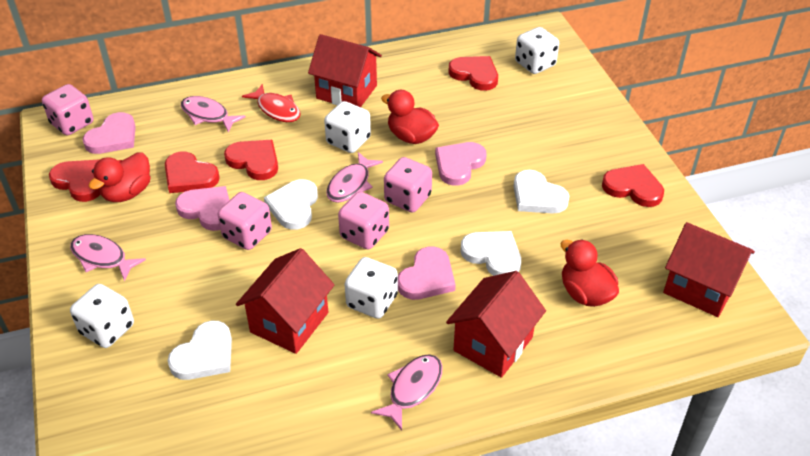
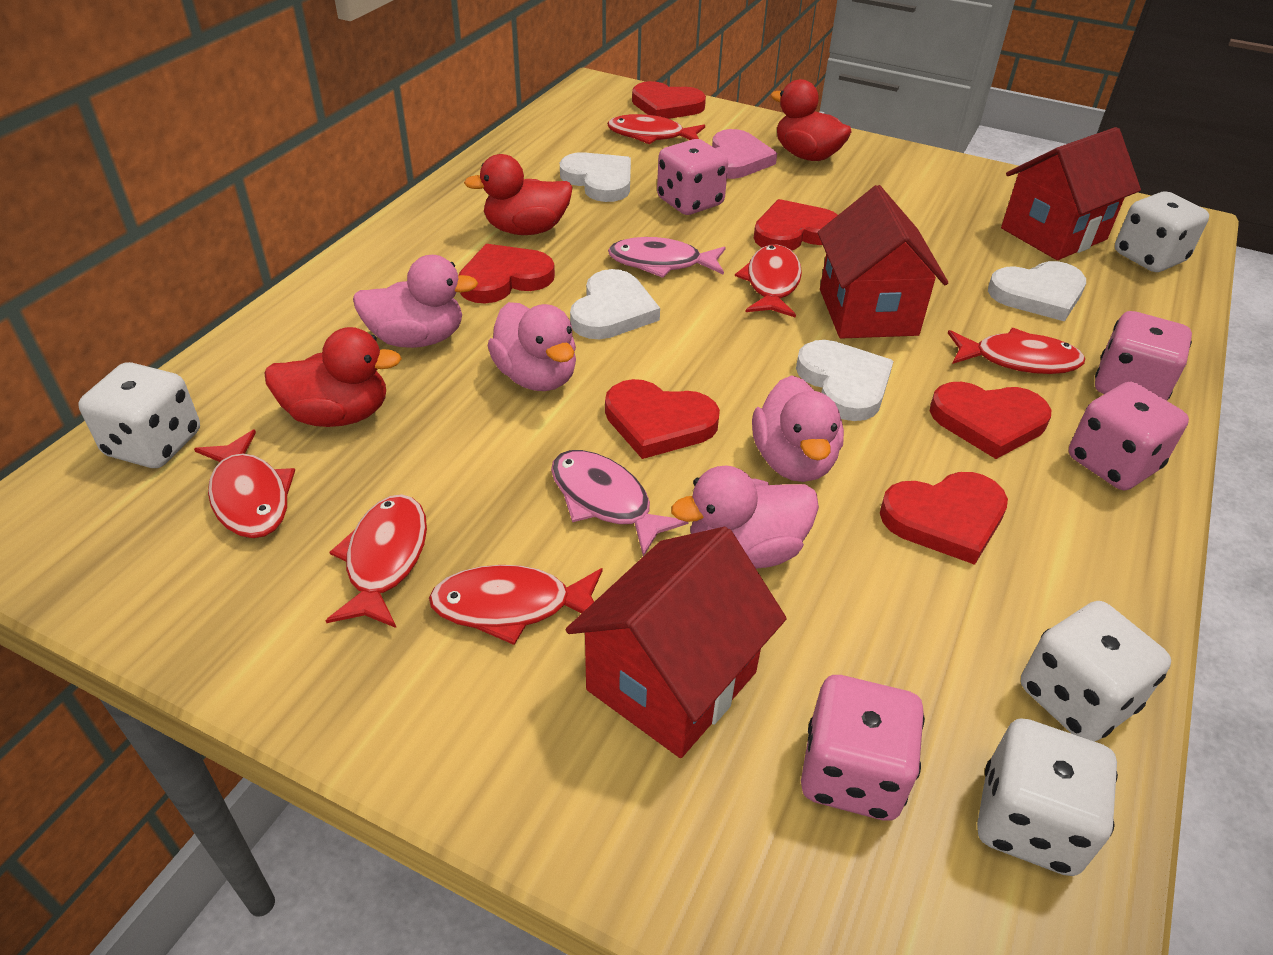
pink duck: 0 -> 4
pink fish: 4 -> 2
pink heart: 4 -> 1
red fish: 1 -> 6
red heart: 5 -> 6
red house: 4 -> 3

